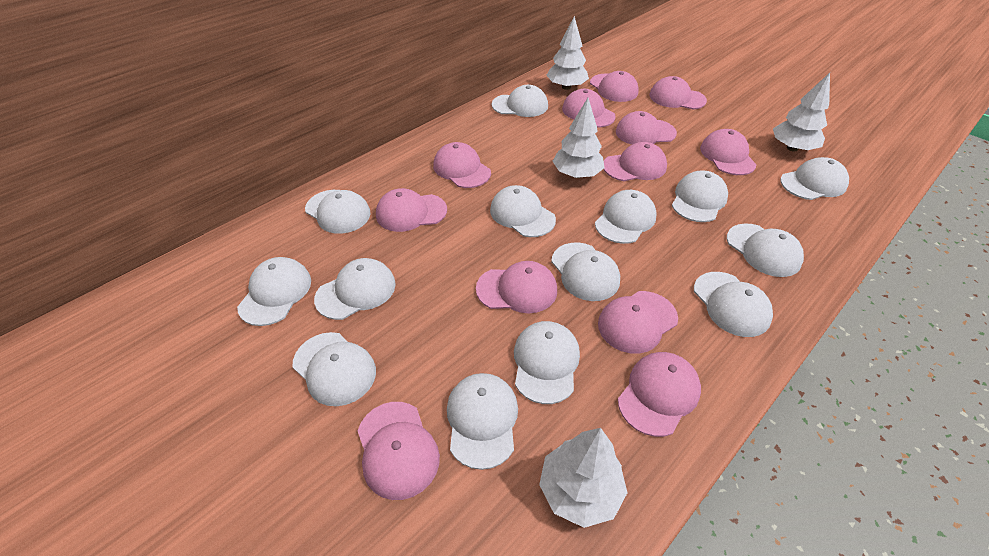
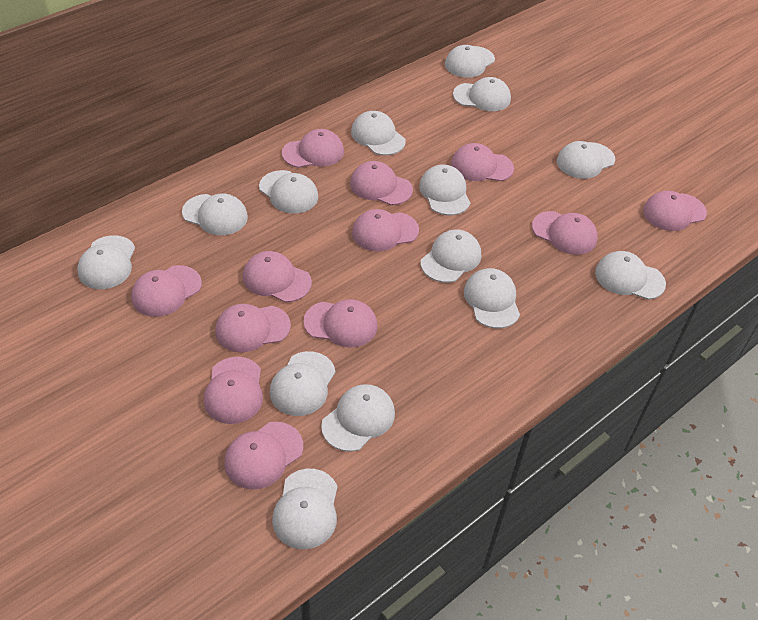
white tree: 4 -> 0

